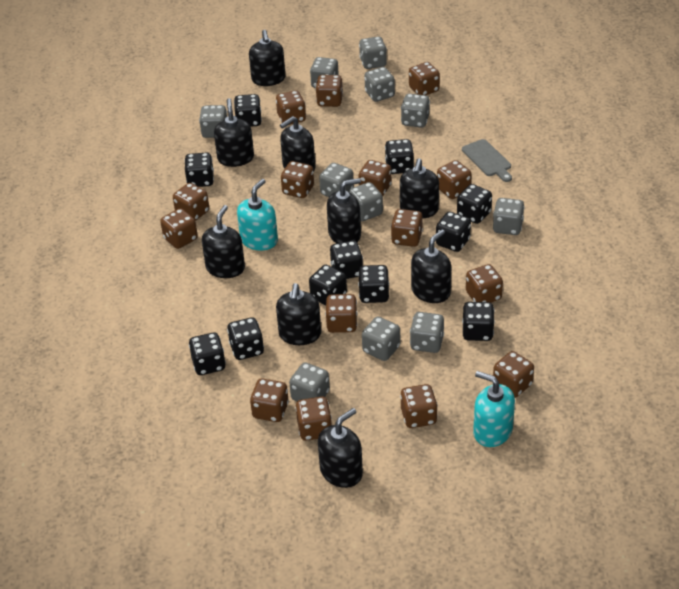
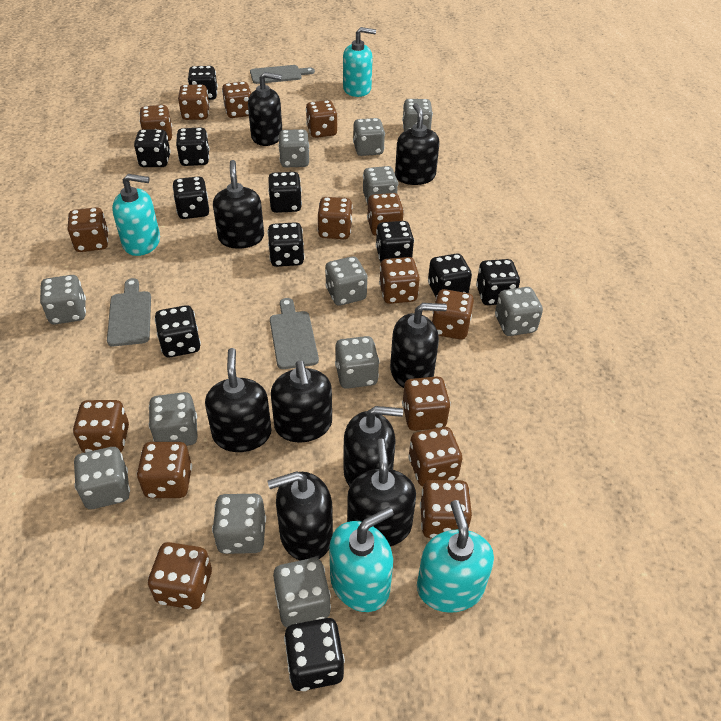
grey cutting board: 1 -> 3
grey dice: 11 -> 12
turquoise soap dispenser: 2 -> 4

